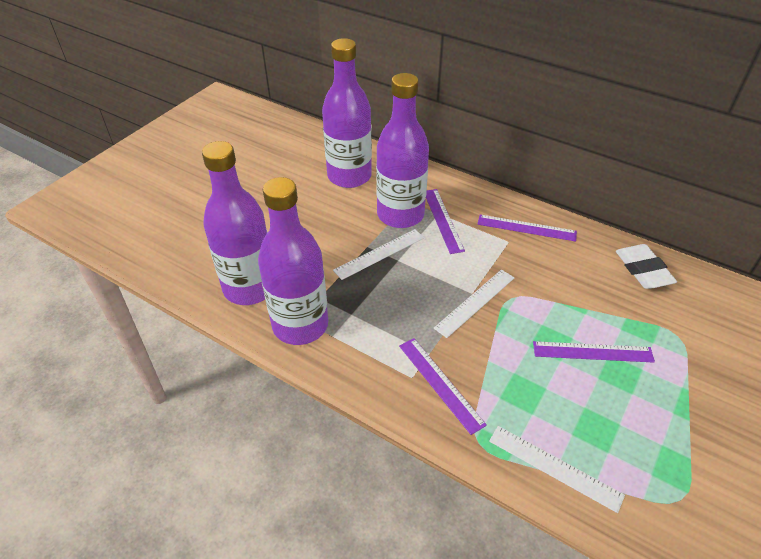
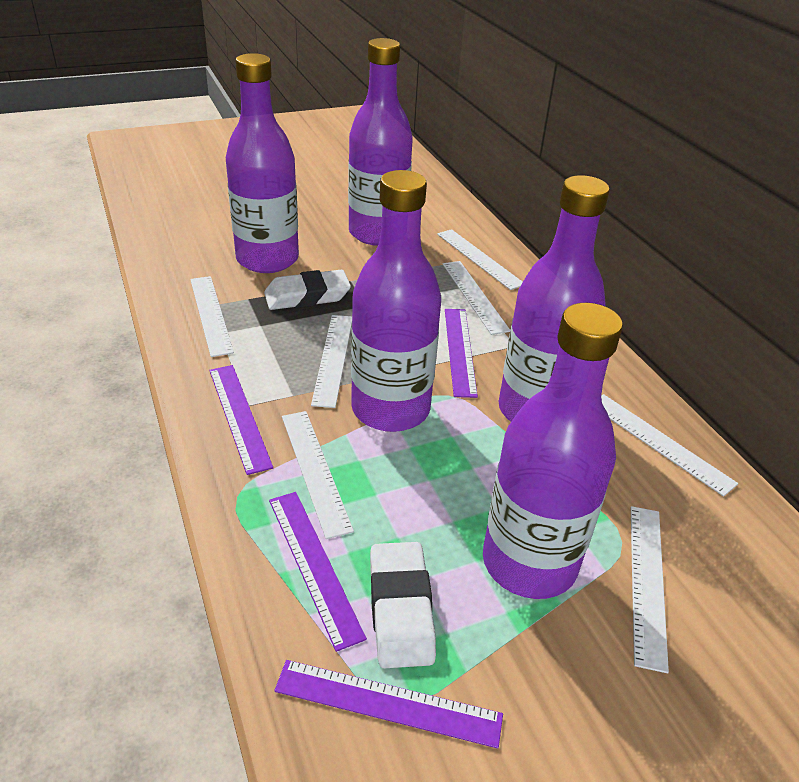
purple bottle: 4 -> 5
white eraser: 1 -> 2
white ruler: 3 -> 7

